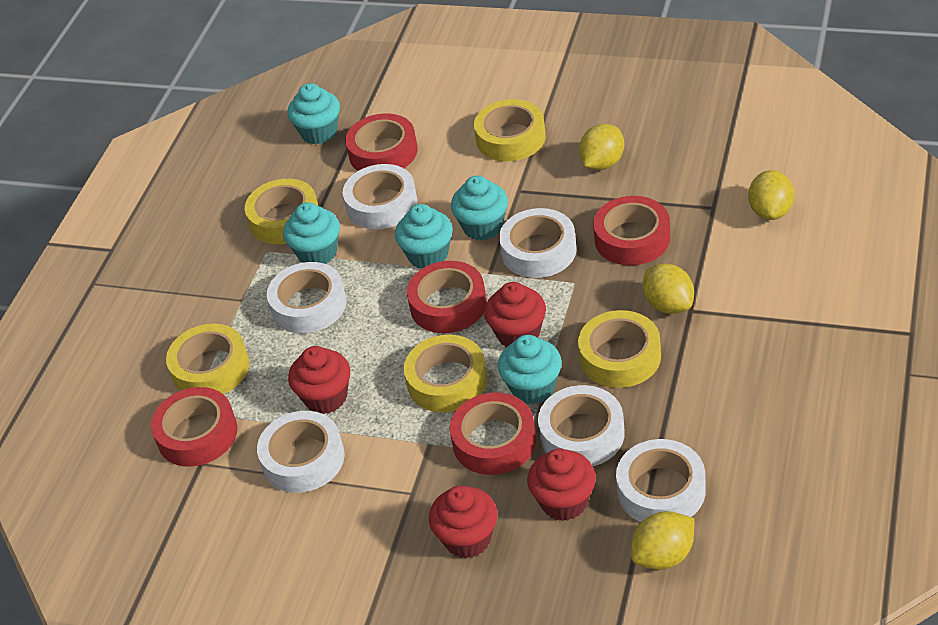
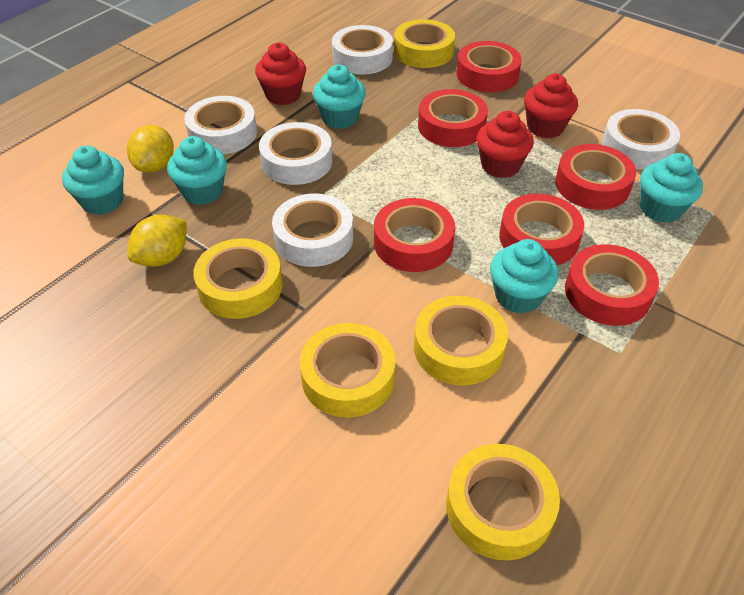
red cupcake: 4 -> 3
red tape: 5 -> 6
white tape: 6 -> 5
yellow lemon: 4 -> 2

